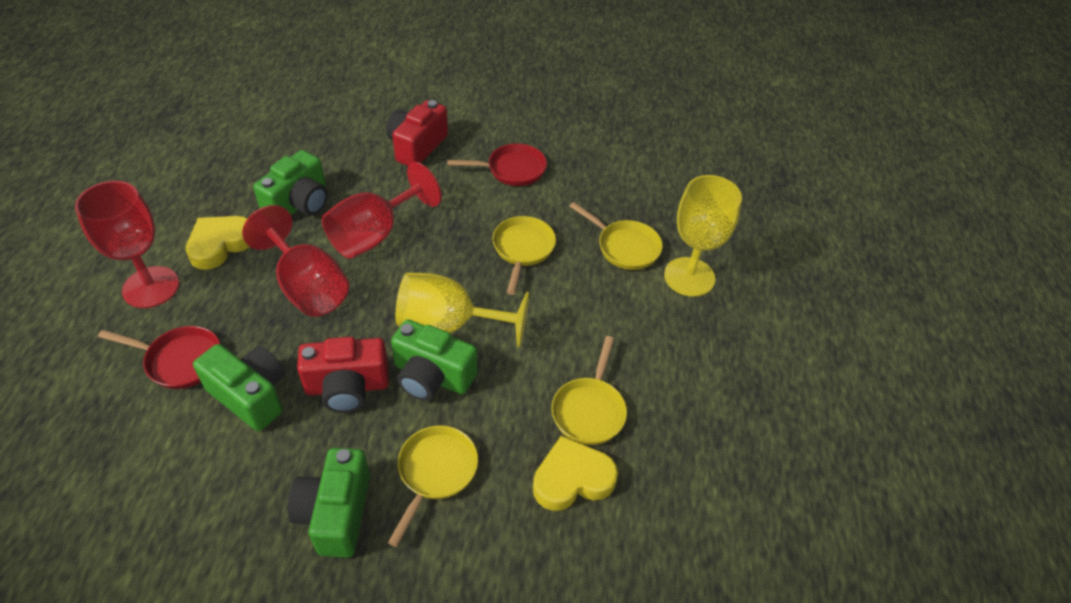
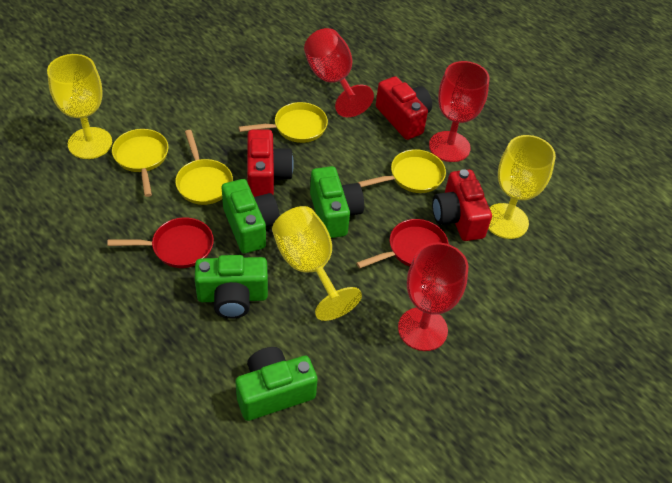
red camera: 2 -> 3
yellow goblet: 2 -> 3
yellow heart: 2 -> 0

